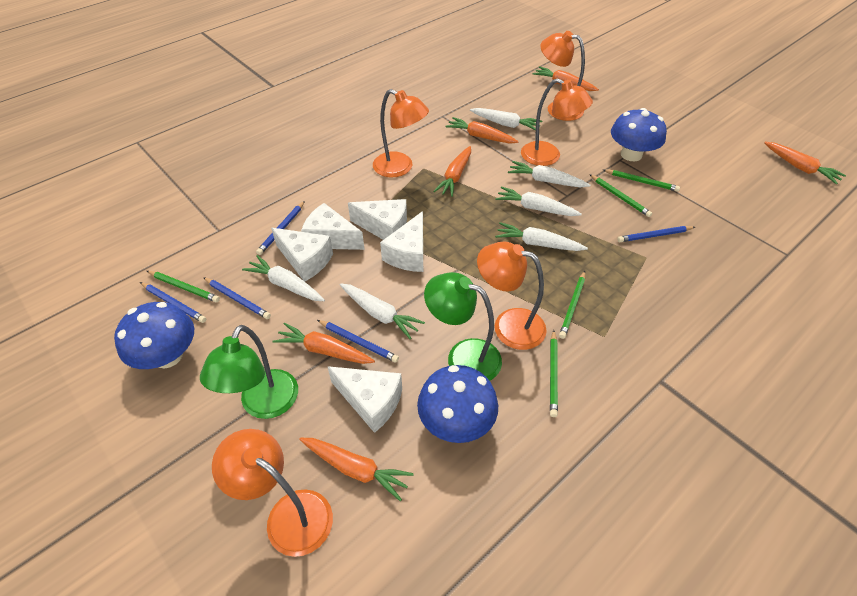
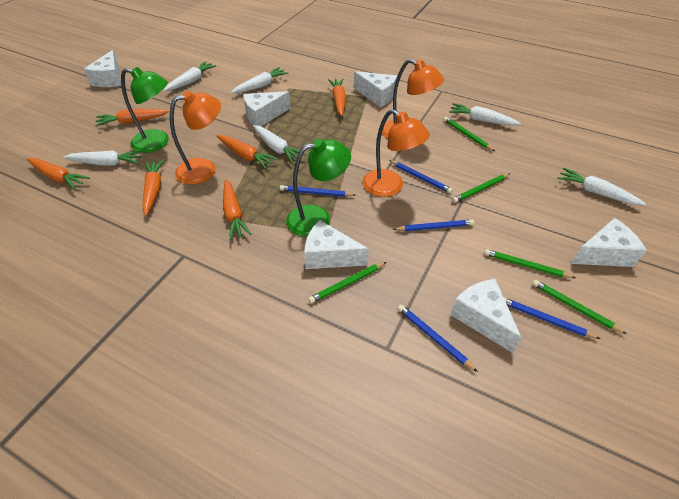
blue mushroom: 3 -> 0
orange lamp: 5 -> 3
white cheese: 5 -> 6

